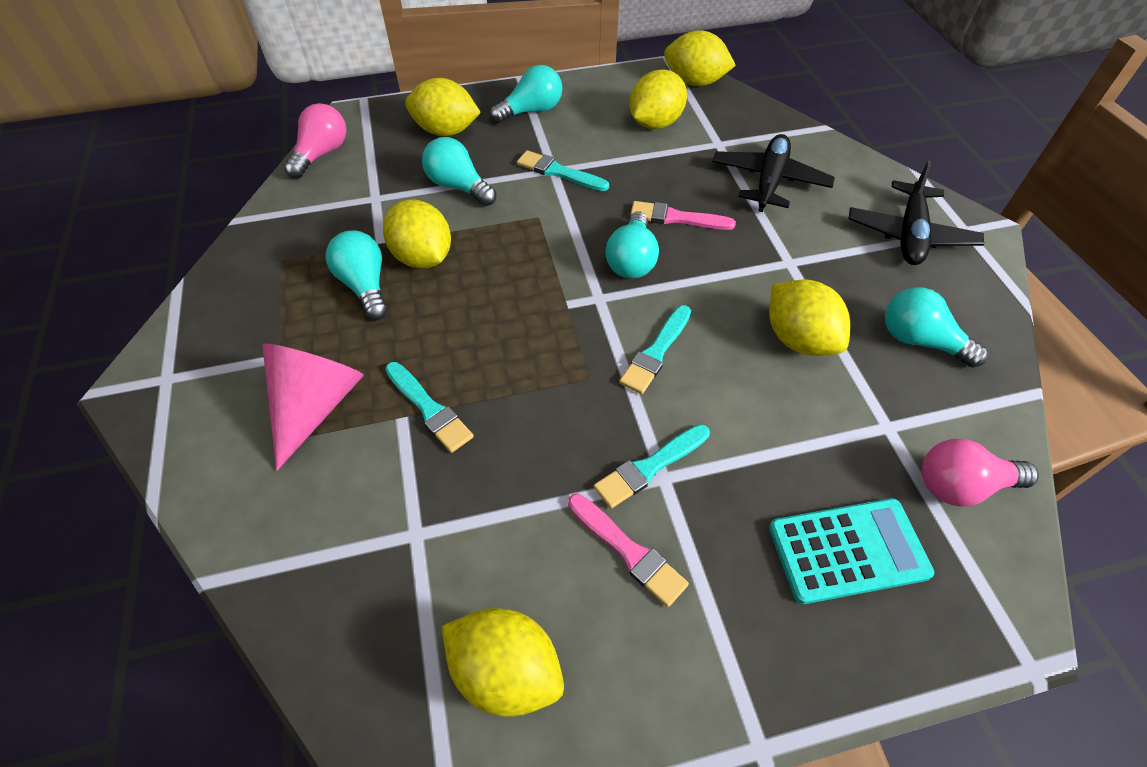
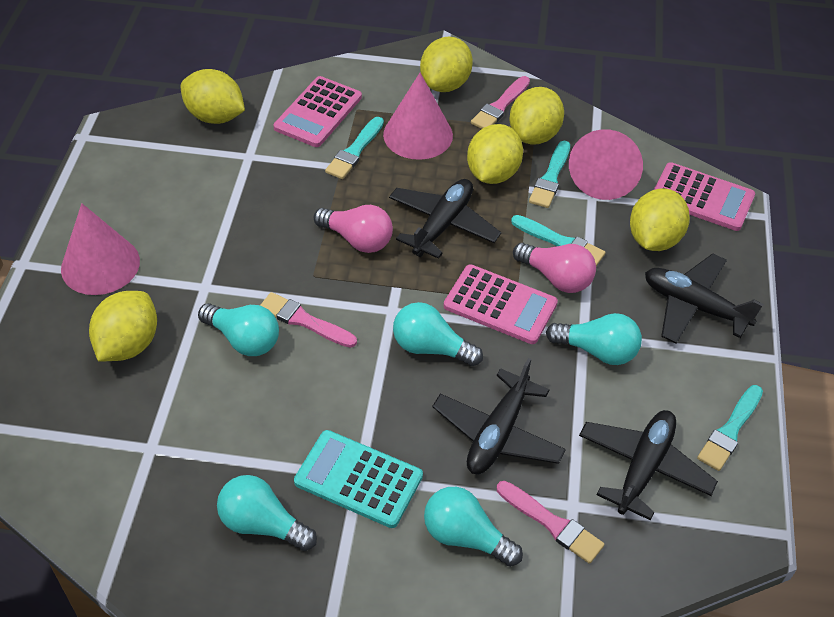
black plane: 2 -> 4
pink brush: 2 -> 3
pink calculator: 0 -> 3
pink cone: 1 -> 3

